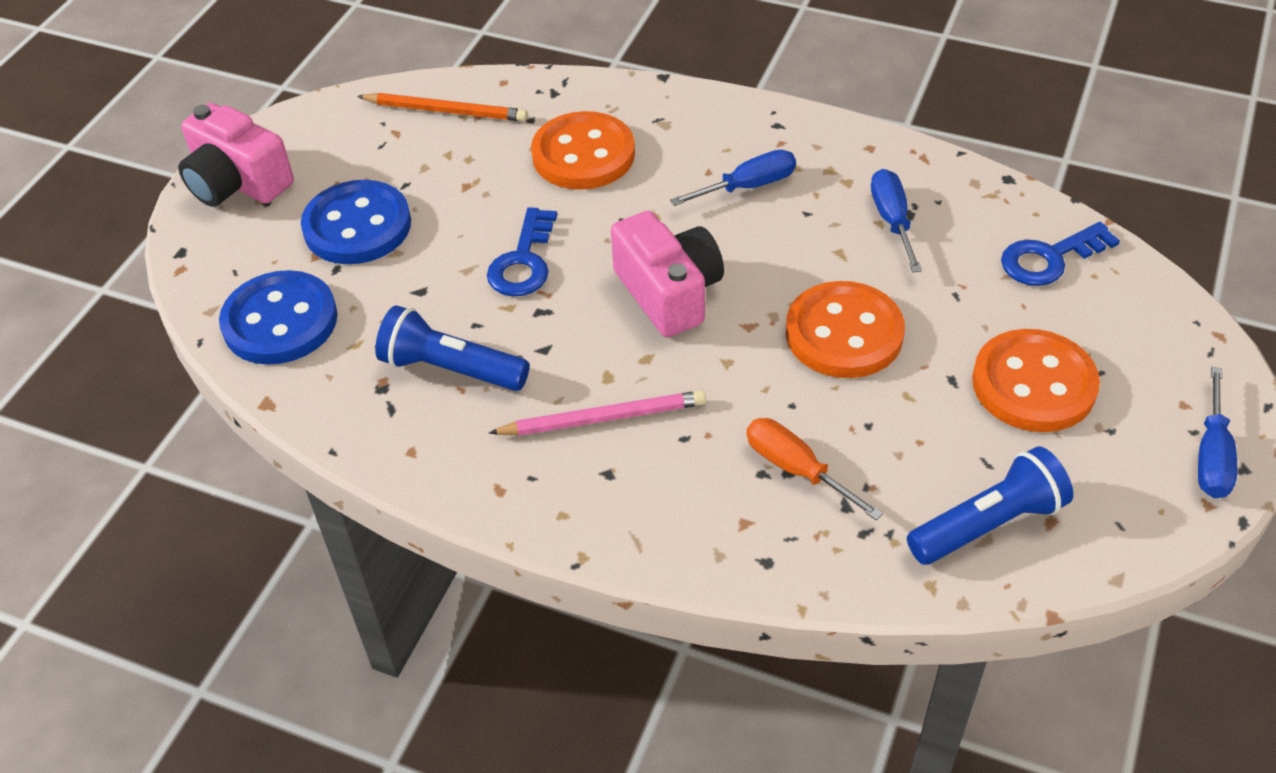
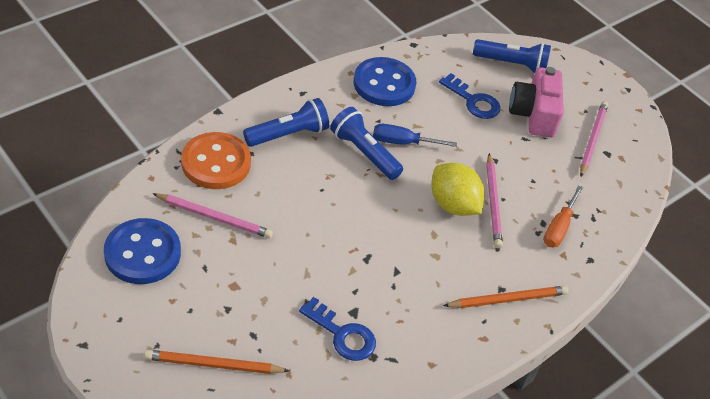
blue flashlight: 2 -> 3
blue screwdriver: 3 -> 1
orange button: 3 -> 1
orange pencil: 1 -> 2
pink camera: 2 -> 1
pink pencil: 1 -> 3
yellow lemon: 0 -> 1

